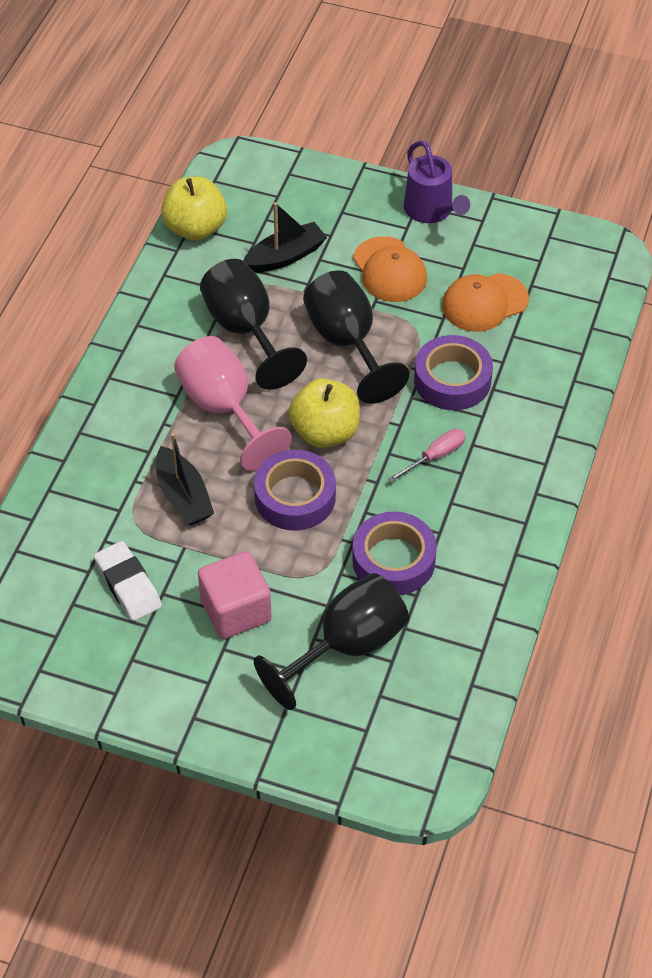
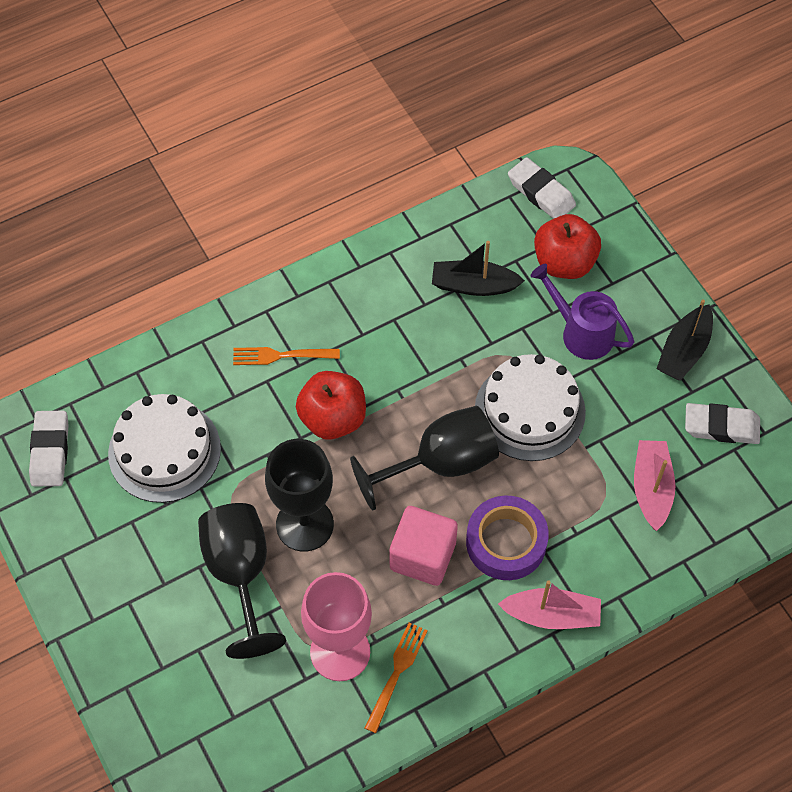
orange cap: 2 -> 0
orange fork: 0 -> 2
pink boat: 0 -> 2
pink screwdriver: 1 -> 0
purple tape: 3 -> 1
red apple: 0 -> 2
white cake: 0 -> 2
white eraser: 1 -> 3
yellow apple: 2 -> 0

